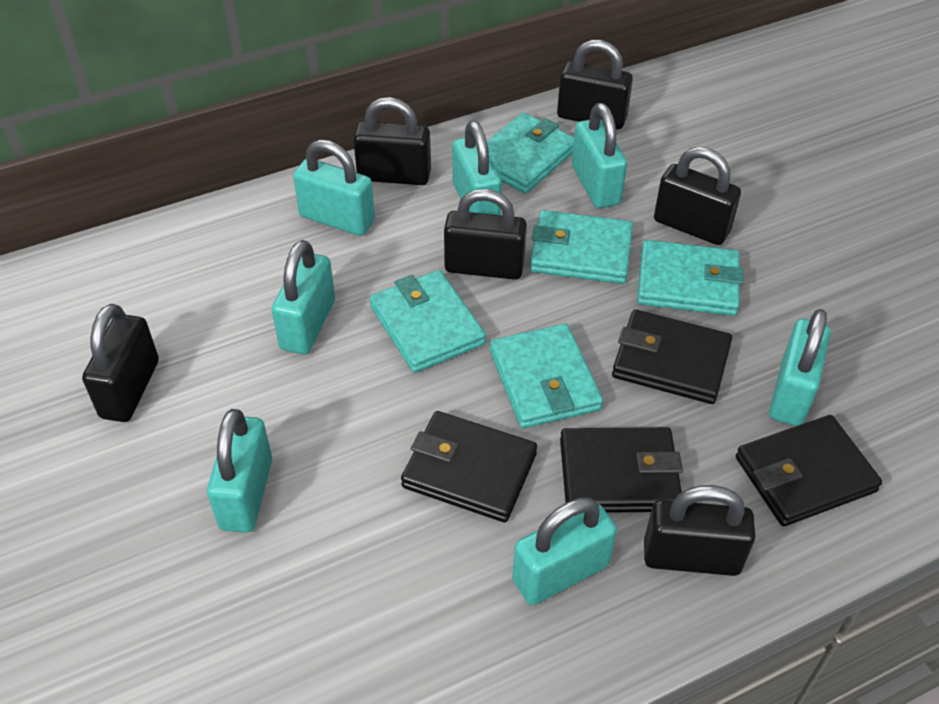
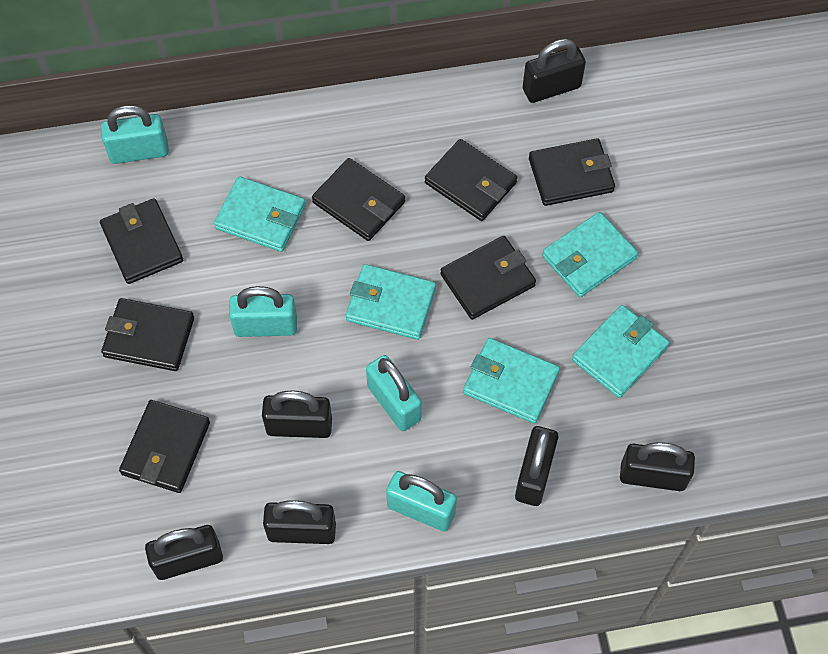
black wallet: 4 -> 7
turquoise padlock: 7 -> 4

